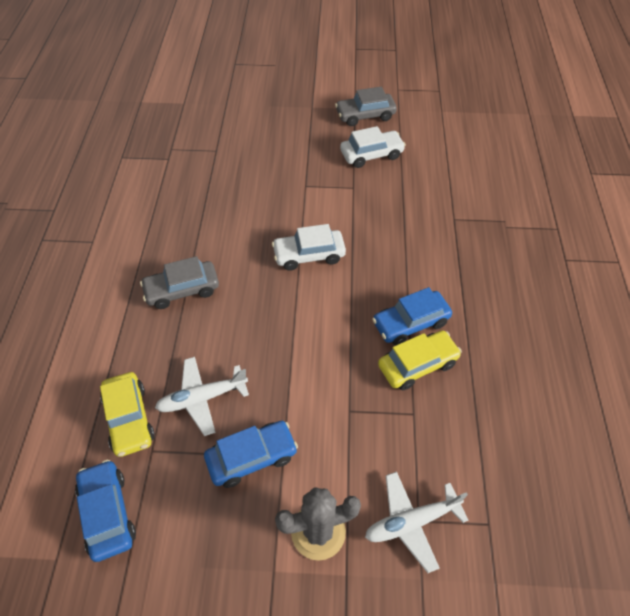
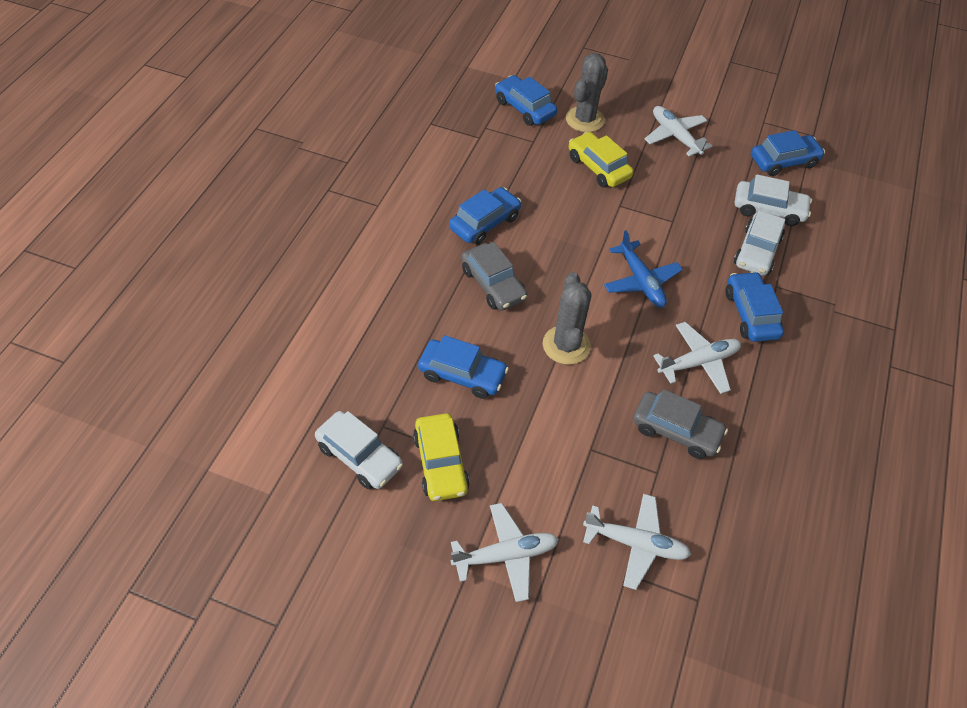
blue car: 3 -> 5
blue plane: 0 -> 1
grey cactus: 1 -> 2
white car: 2 -> 3
white plane: 2 -> 4

